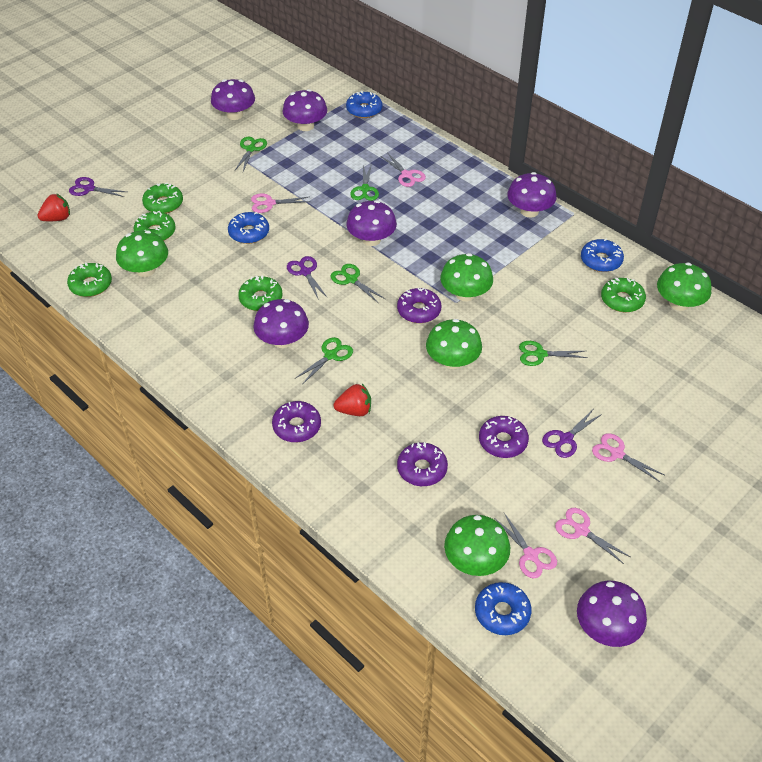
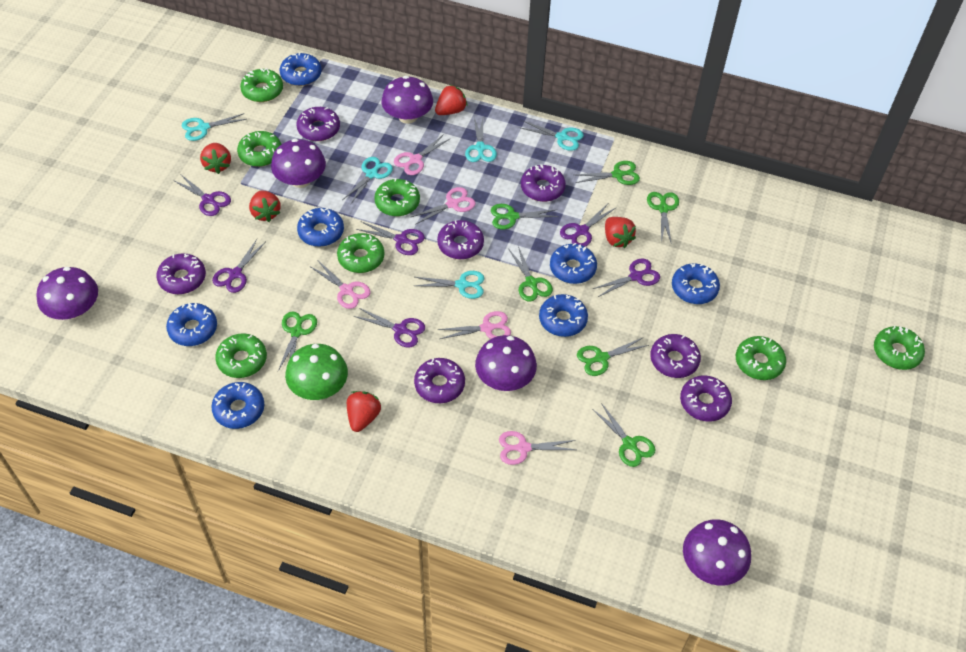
blue donut: 4 -> 7
green donut: 5 -> 7
green mushroom: 5 -> 1
green scissors: 5 -> 7
purple donut: 4 -> 7
purple mushroom: 6 -> 5
purple scissors: 3 -> 6
red strawberry: 2 -> 5
turquoise scissors: 0 -> 5

